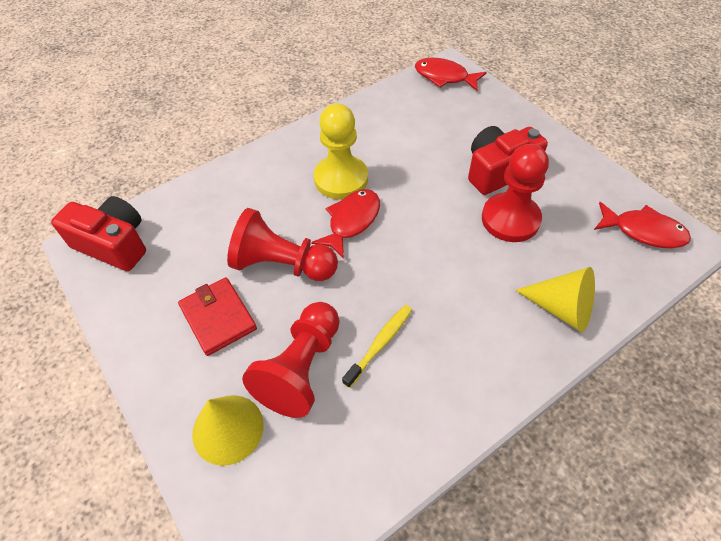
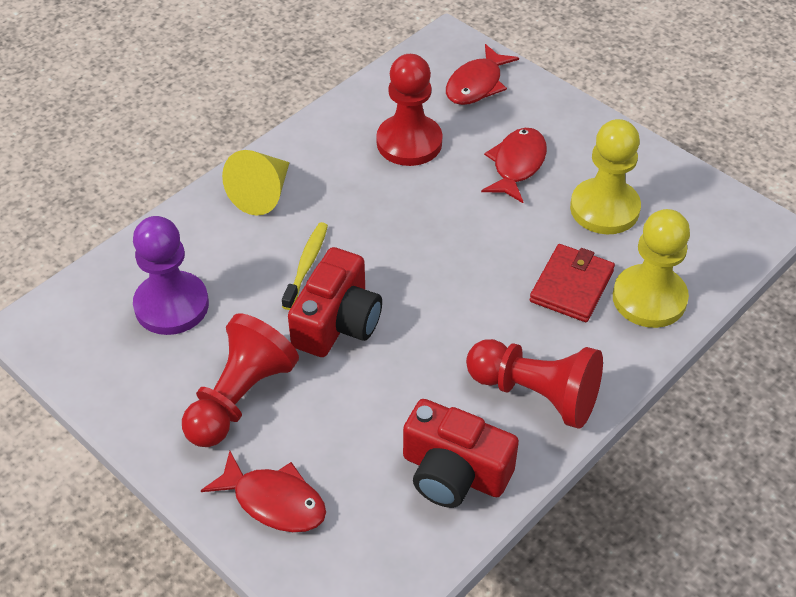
purple pawn: 0 -> 1
yellow cone: 2 -> 1
yellow pawn: 1 -> 2

